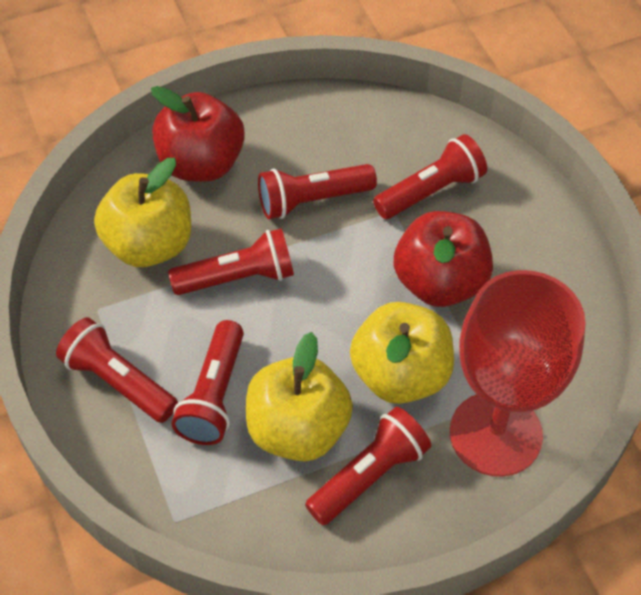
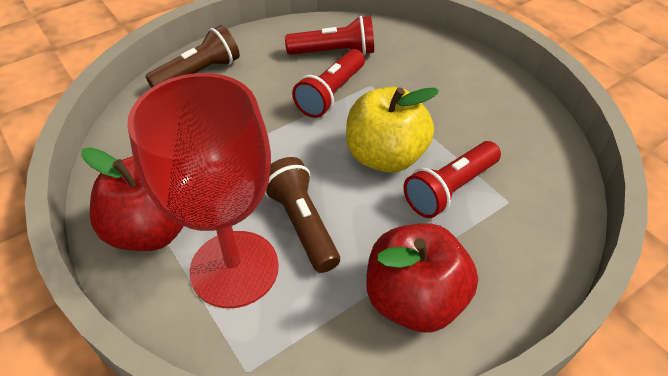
brown flashlight: 0 -> 2
red flashlight: 6 -> 3
yellow apple: 3 -> 1

